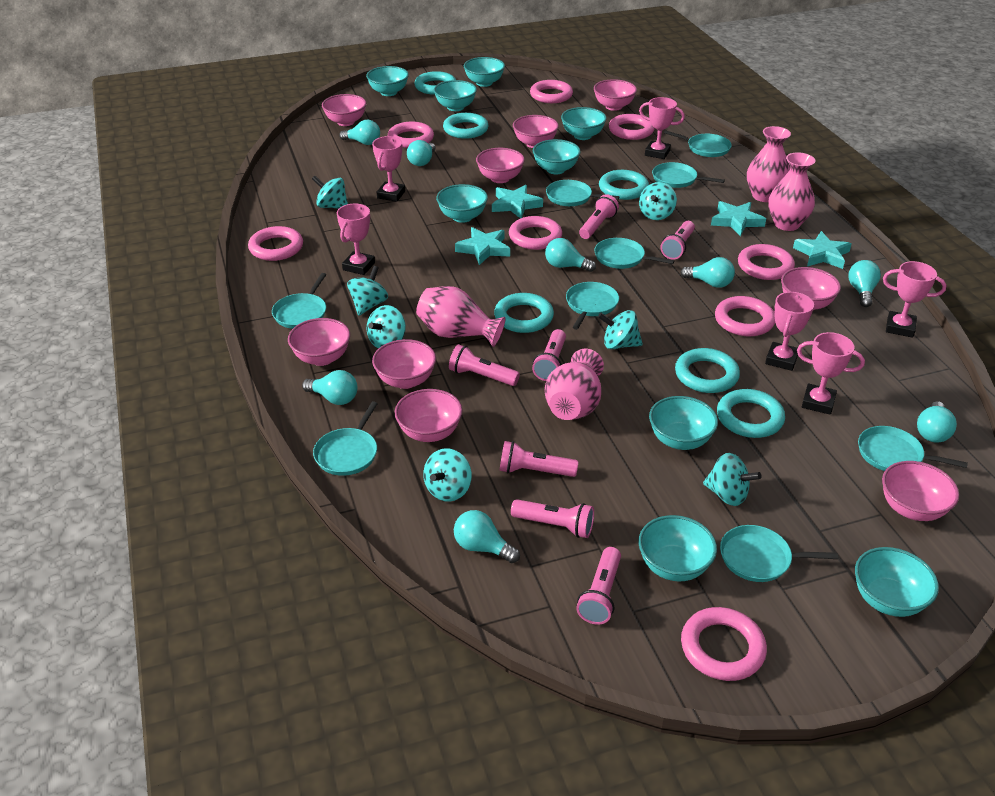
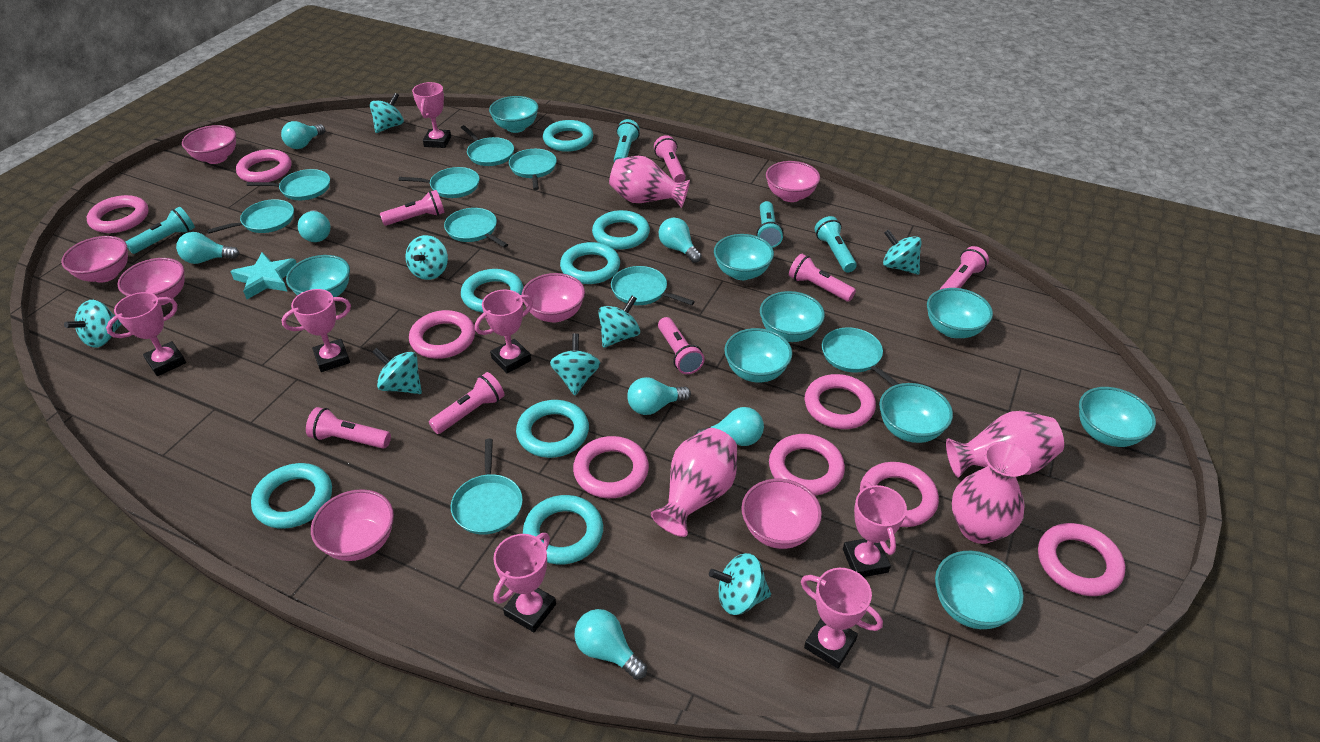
pink bowl: 9 -> 7
pink trophy: 6 -> 7
turquoise flashlight: 0 -> 4
turquoise light bulb: 8 -> 7
turquoise ring: 6 -> 7
turquoise spinning top: 7 -> 8
turquoise star: 4 -> 1

